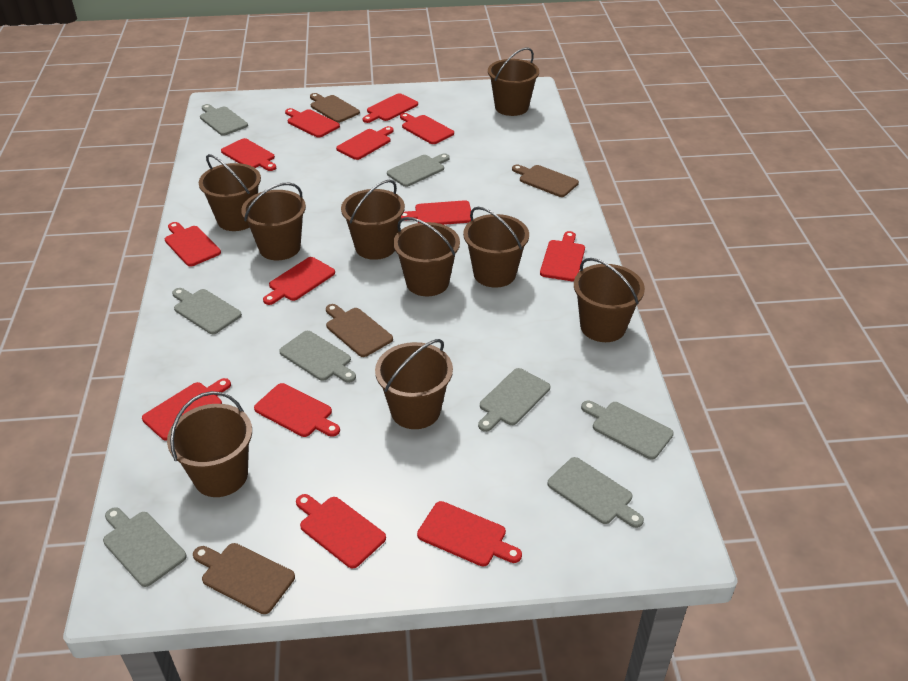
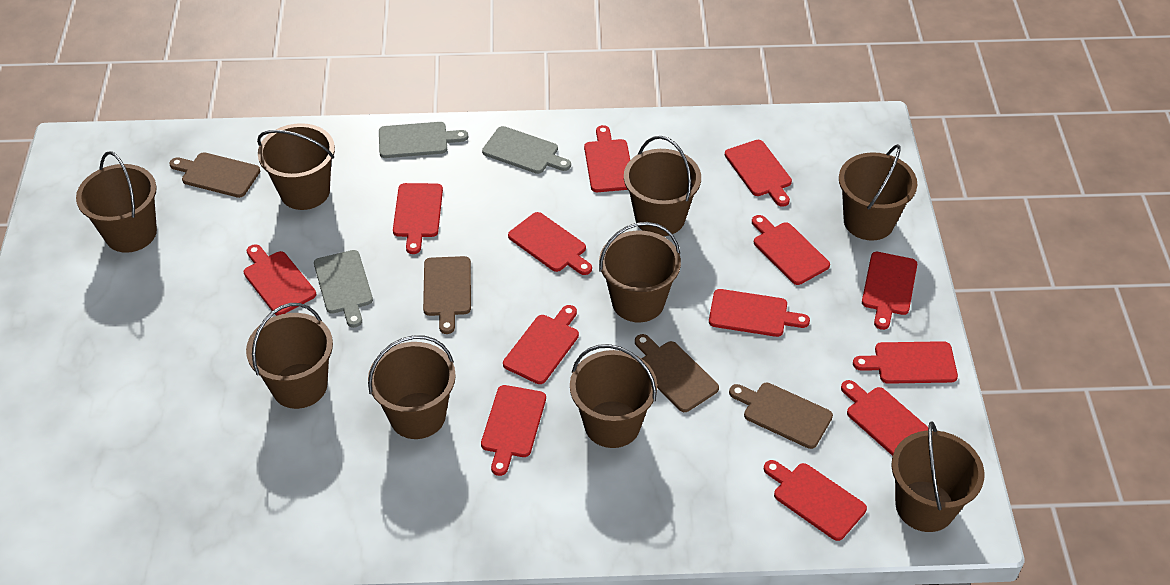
grey cutting board: 8 -> 3

